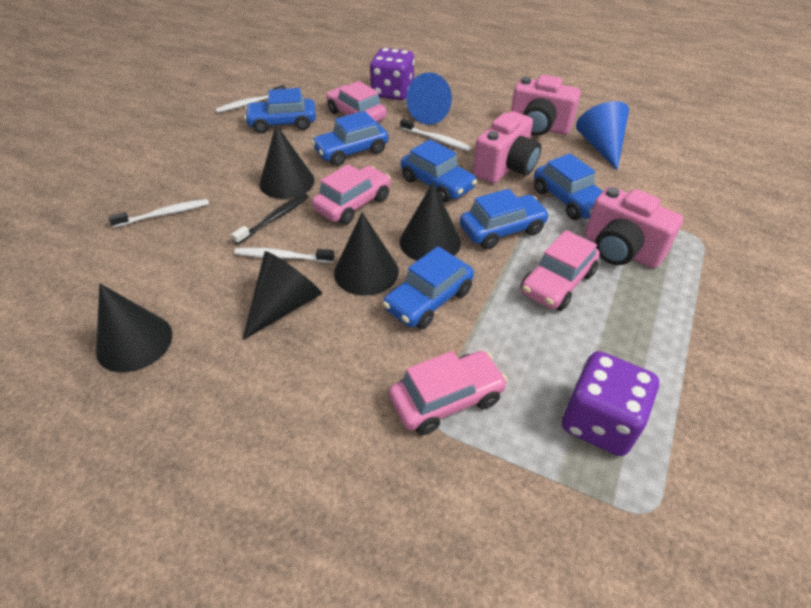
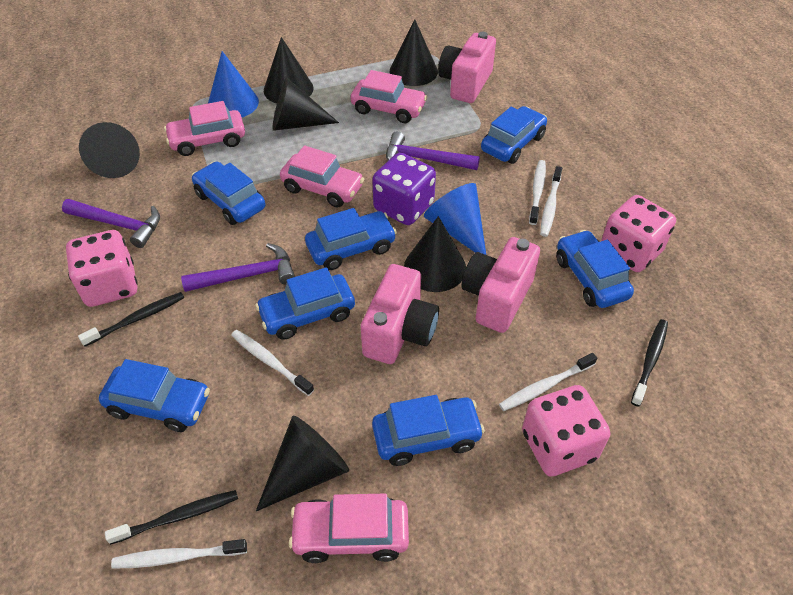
black cone: 5 -> 6
black toothbrush: 1 -> 3
blue car: 6 -> 7
pink dice: 0 -> 3
purple dice: 2 -> 1
purple hammer: 0 -> 3
white toothbrush: 4 -> 5

